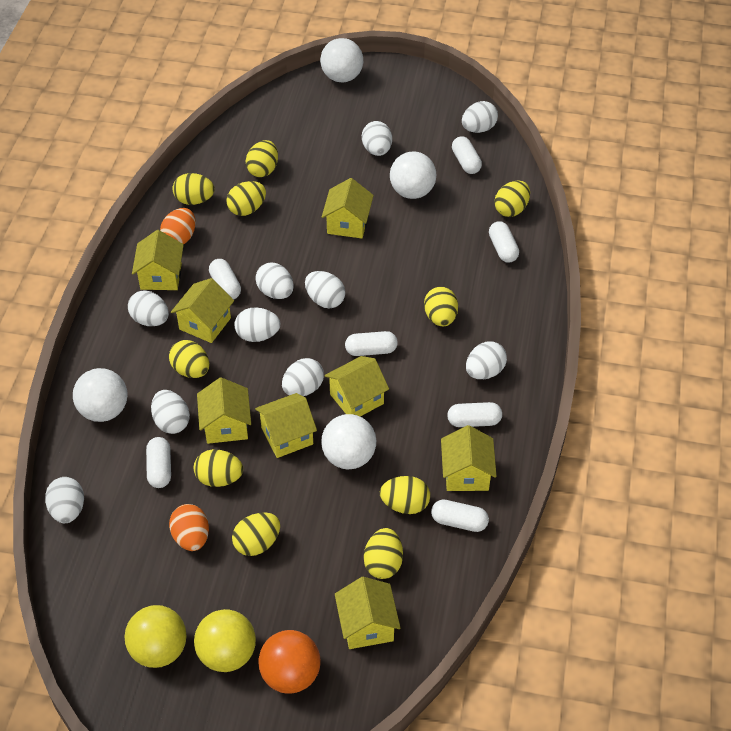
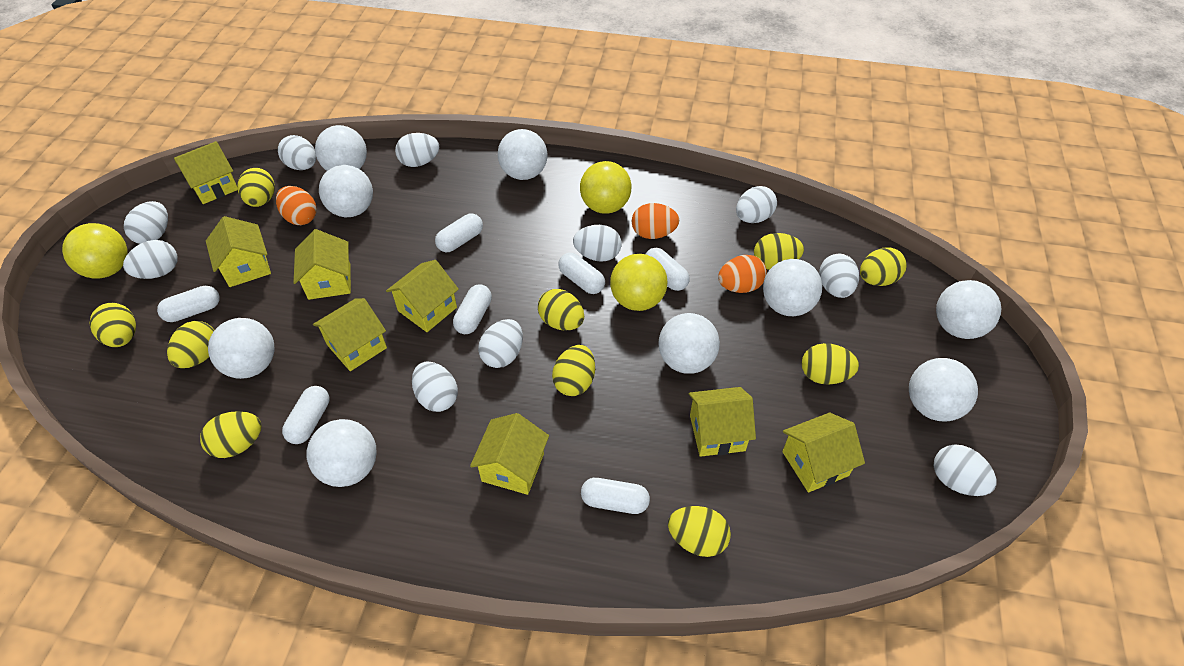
orange ball: 1 -> 0
orange egg: 2 -> 3
white ball: 4 -> 9
yellow ball: 2 -> 3

